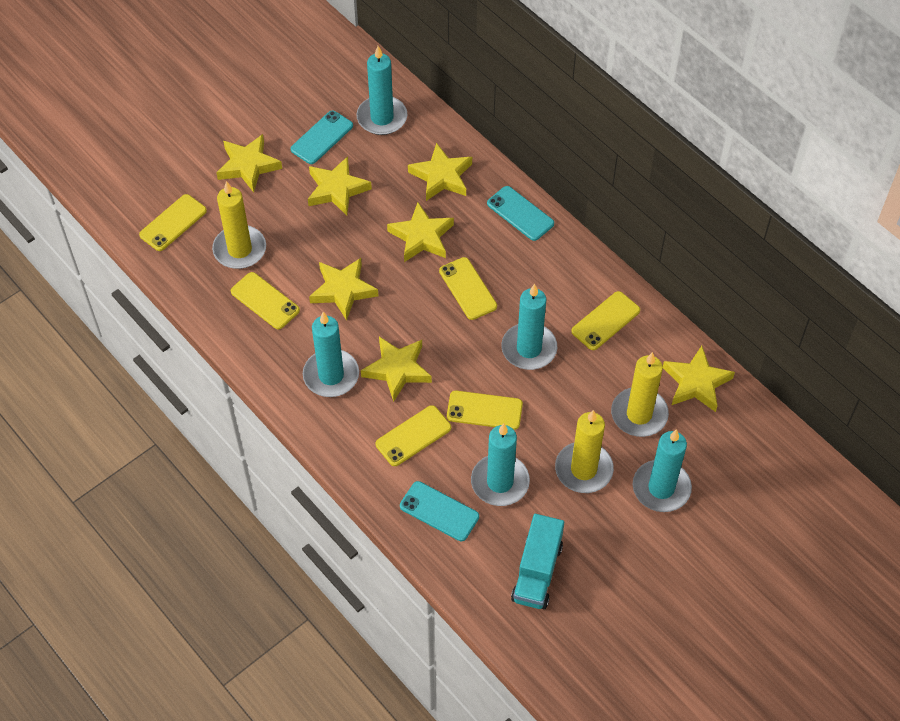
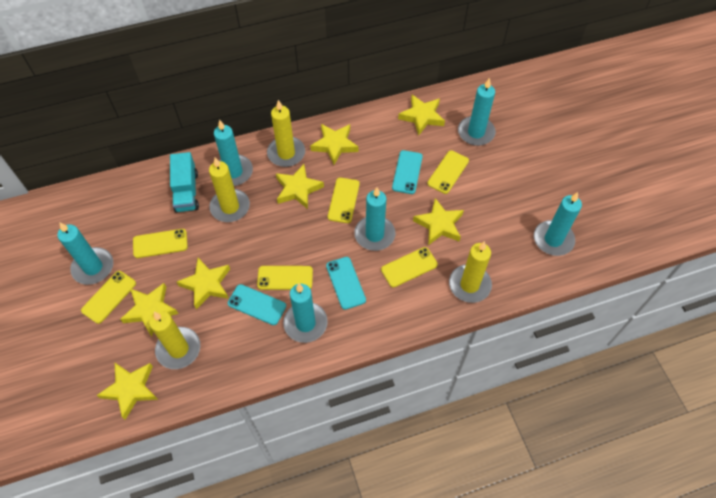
turquoise candle: 5 -> 6
yellow candle: 3 -> 4

